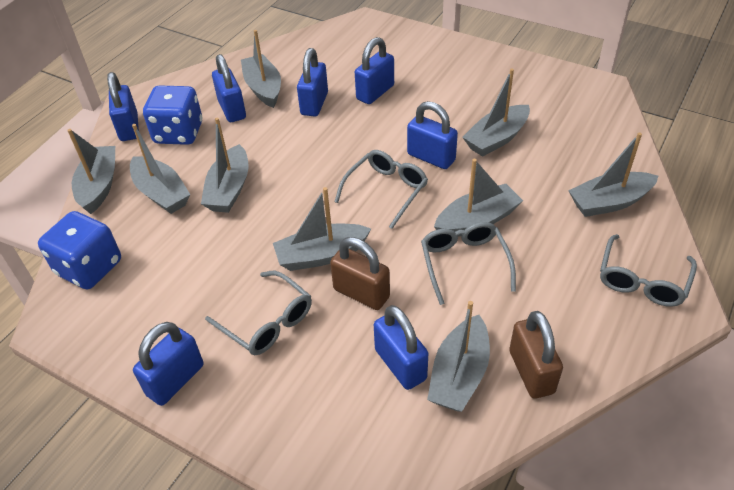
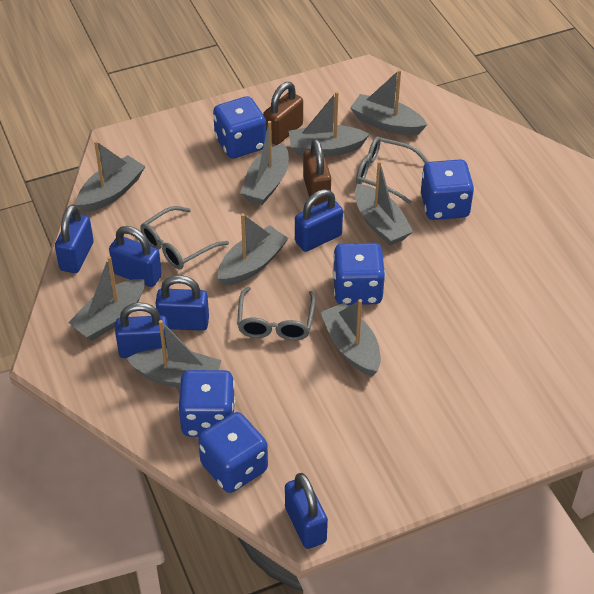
blue dice: 2 -> 5
blue padlock: 7 -> 6
grey glasses: 4 -> 3

